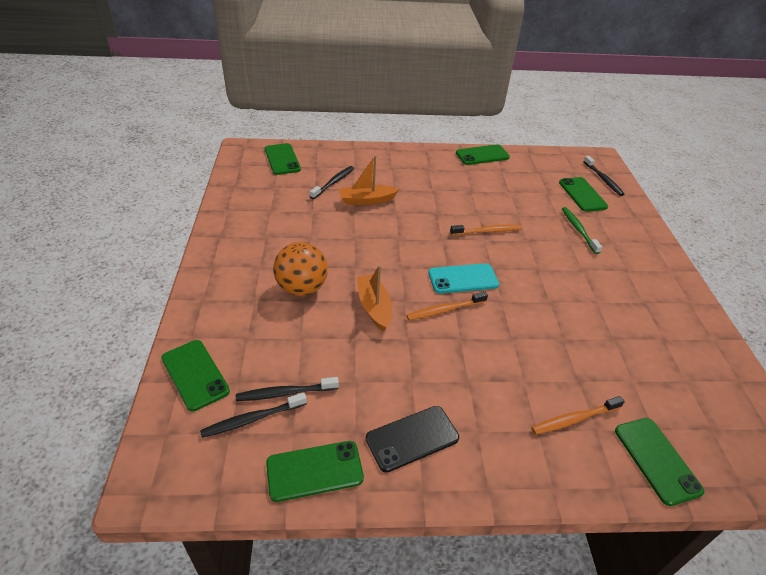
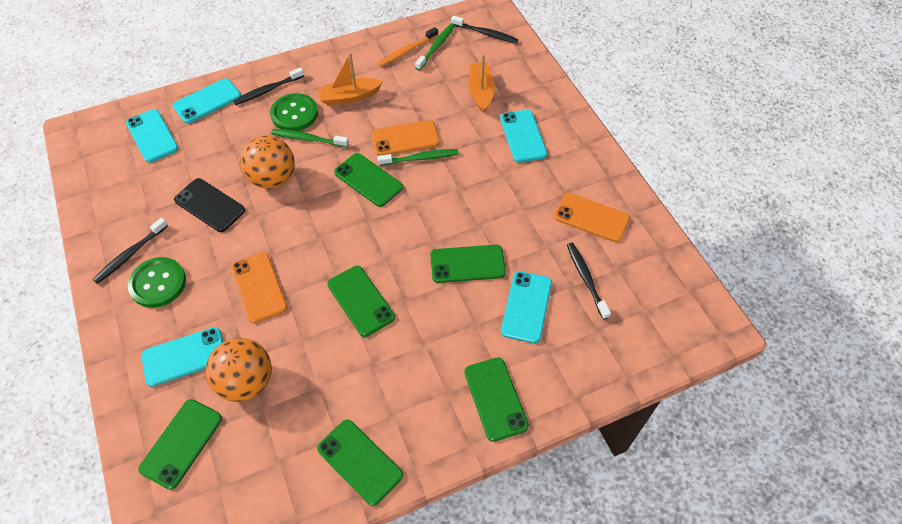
green button: 0 -> 2
green toothbrush: 1 -> 3
orange ball: 1 -> 2
orange phone: 0 -> 3
orange toothbrush: 3 -> 1
turquoise phone: 1 -> 5

